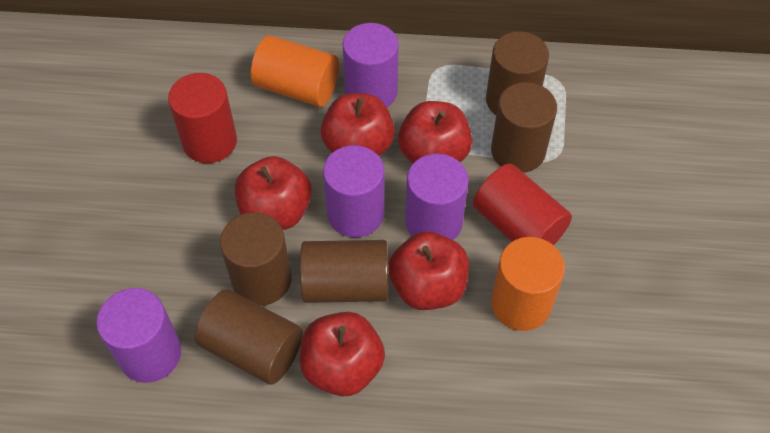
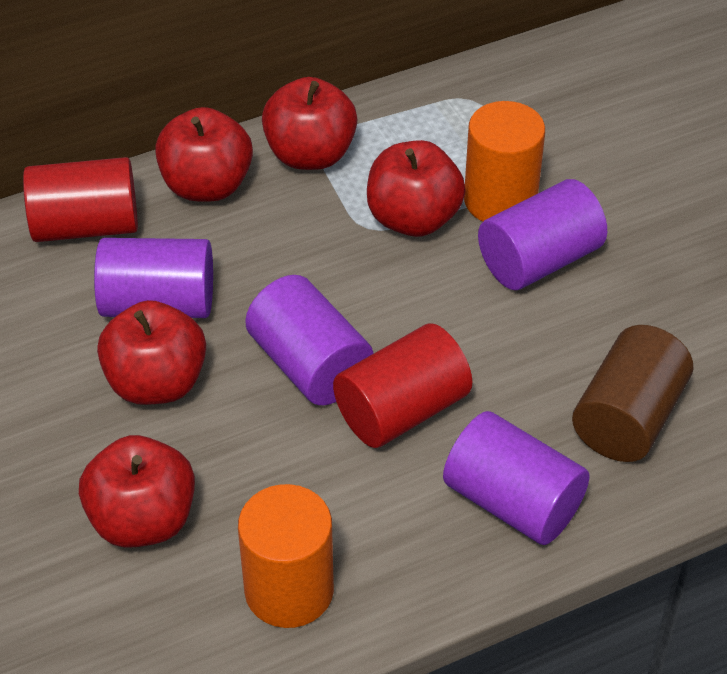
brown cylinder: 5 -> 1

